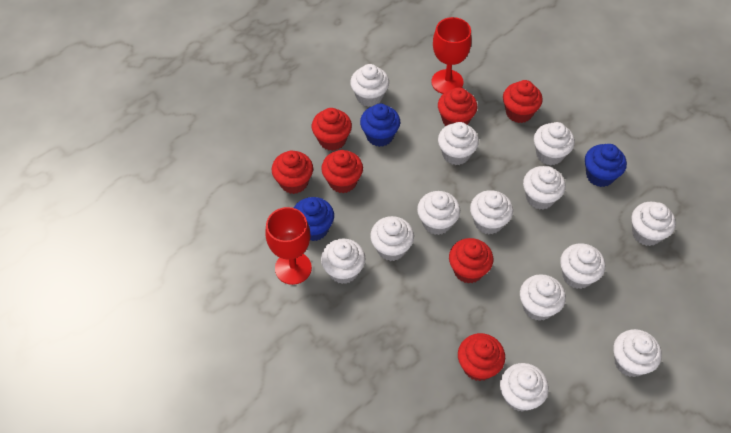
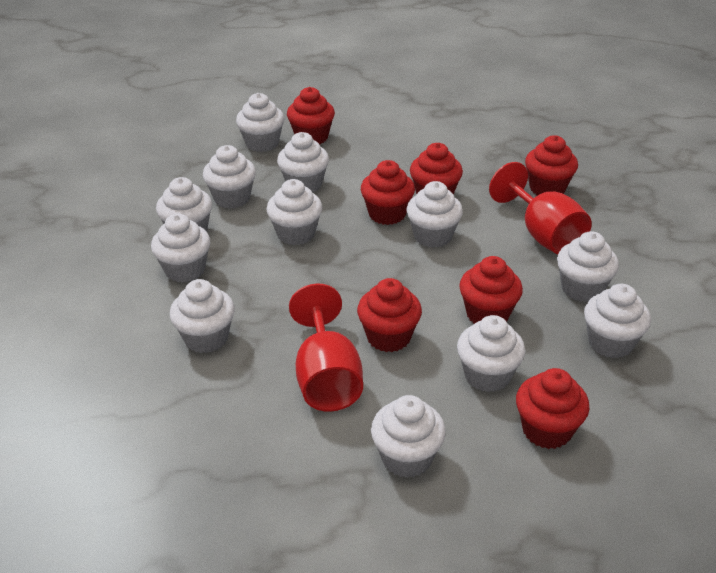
blue cupcake: 3 -> 0
white cupcake: 13 -> 12

